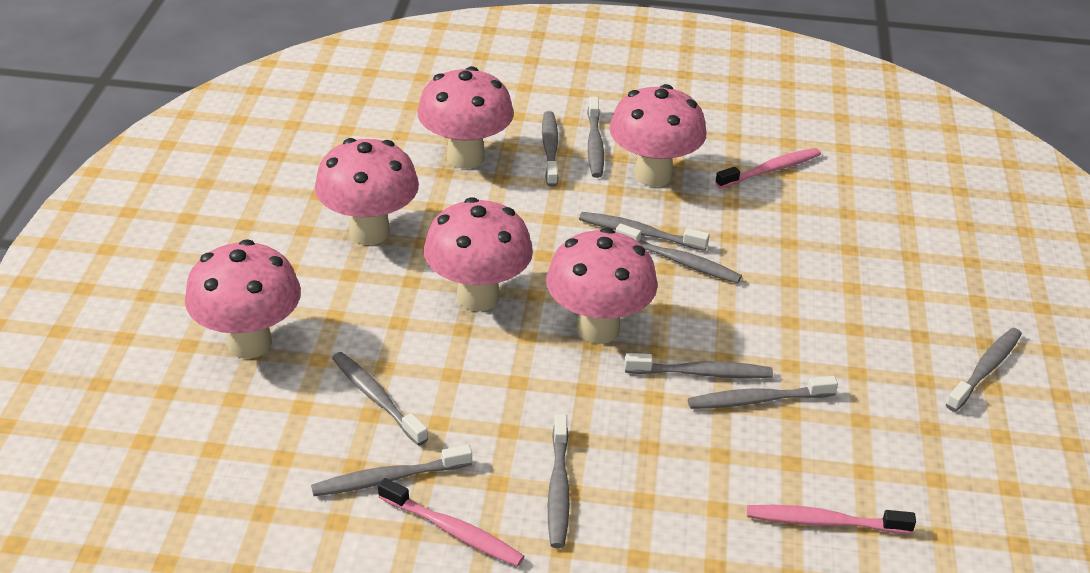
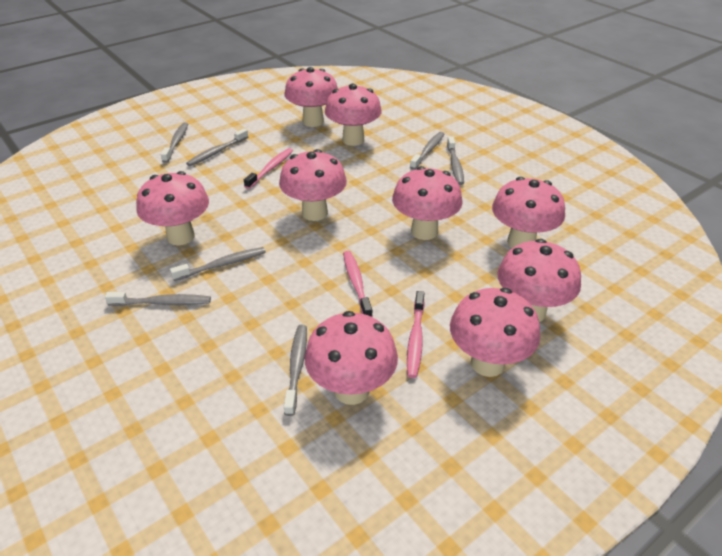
grey toothbrush: 10 -> 7
pink mushroom: 6 -> 9

